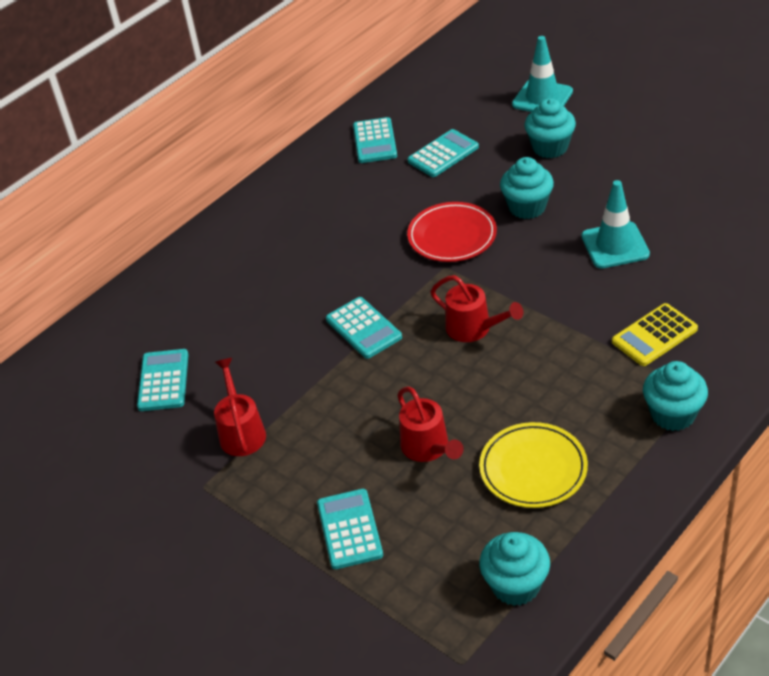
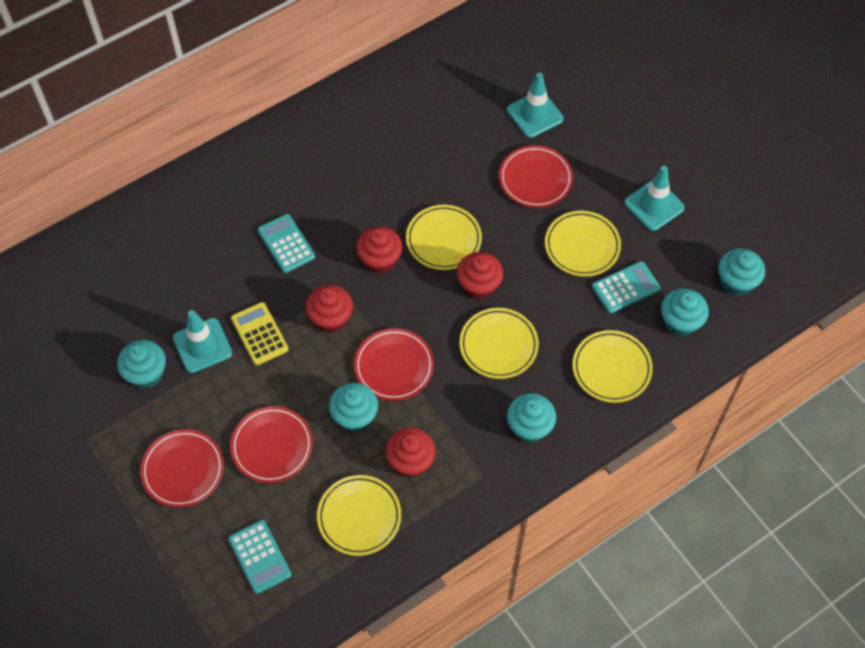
red cupcake: 0 -> 4
red plate: 1 -> 4
red watering can: 3 -> 0
turquoise calculator: 5 -> 3
turquoise cupcake: 4 -> 5
turquoise traffic cone: 2 -> 3
yellow plate: 1 -> 5

